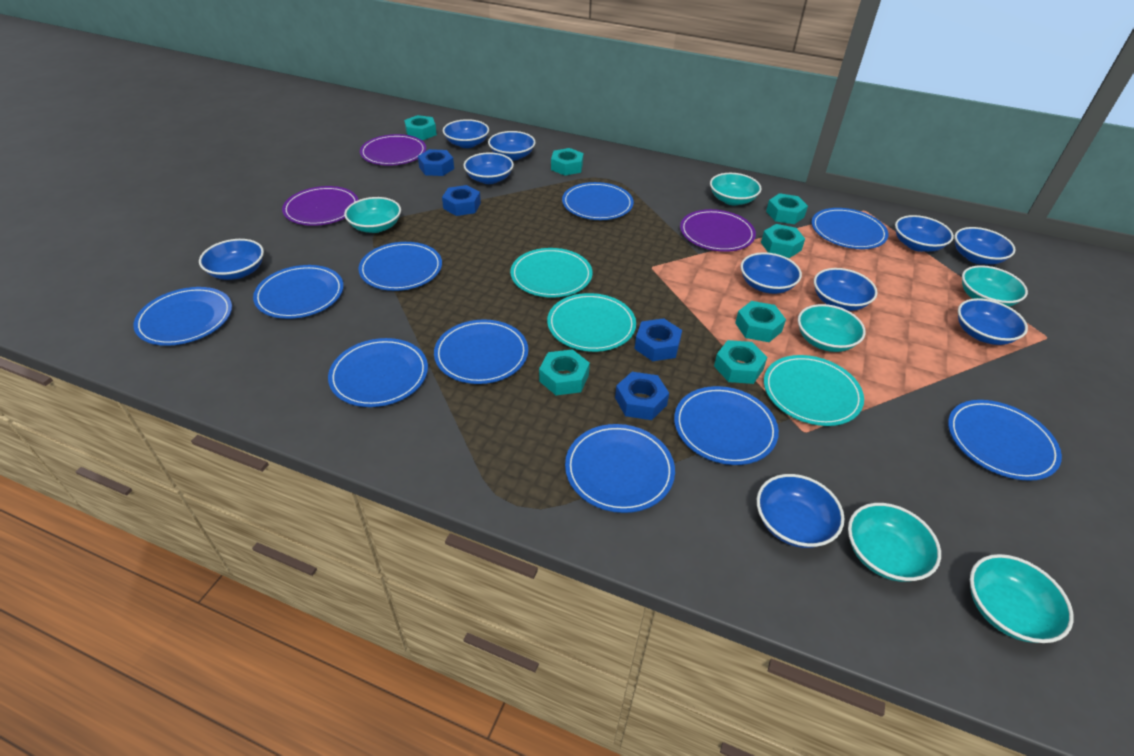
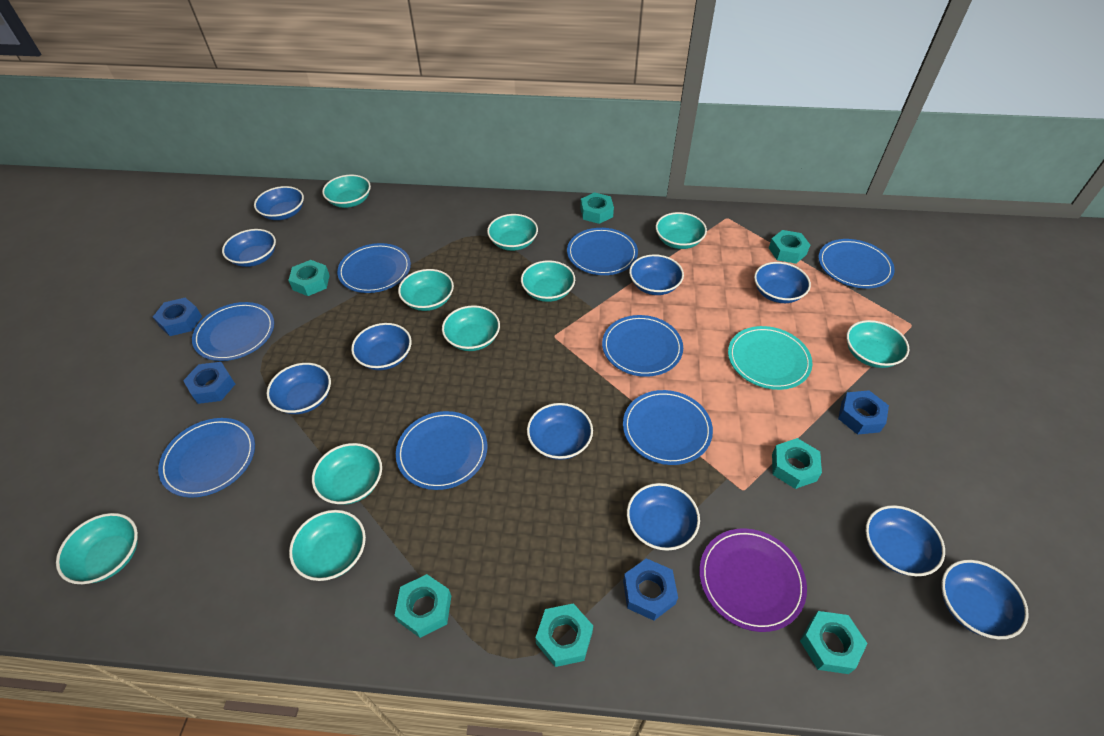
blue plate: 10 -> 8
purple plate: 3 -> 1
turquoise bowl: 6 -> 10
turquoise plate: 3 -> 1

